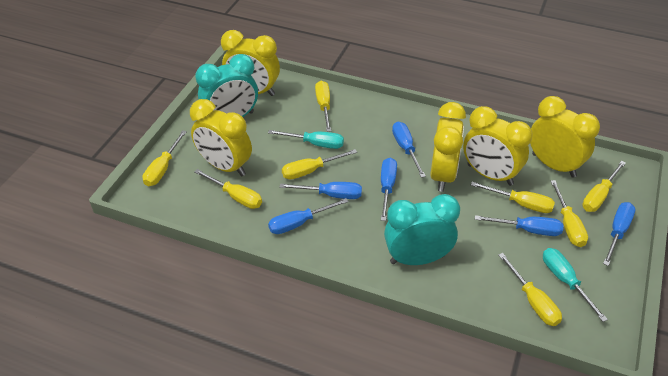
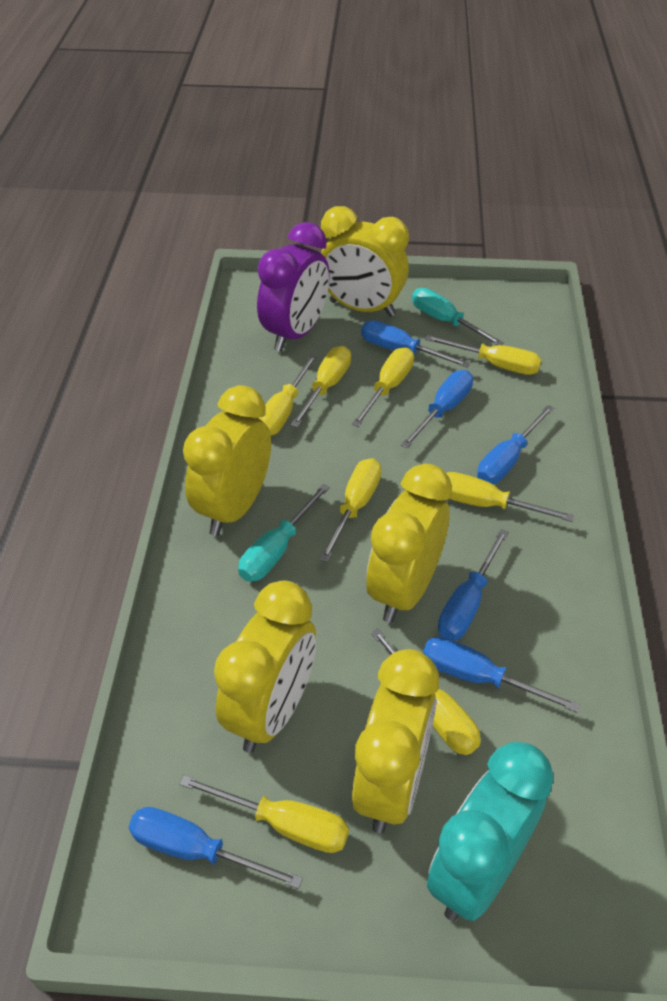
purple clock: 0 -> 1
turquoise clock: 2 -> 1

